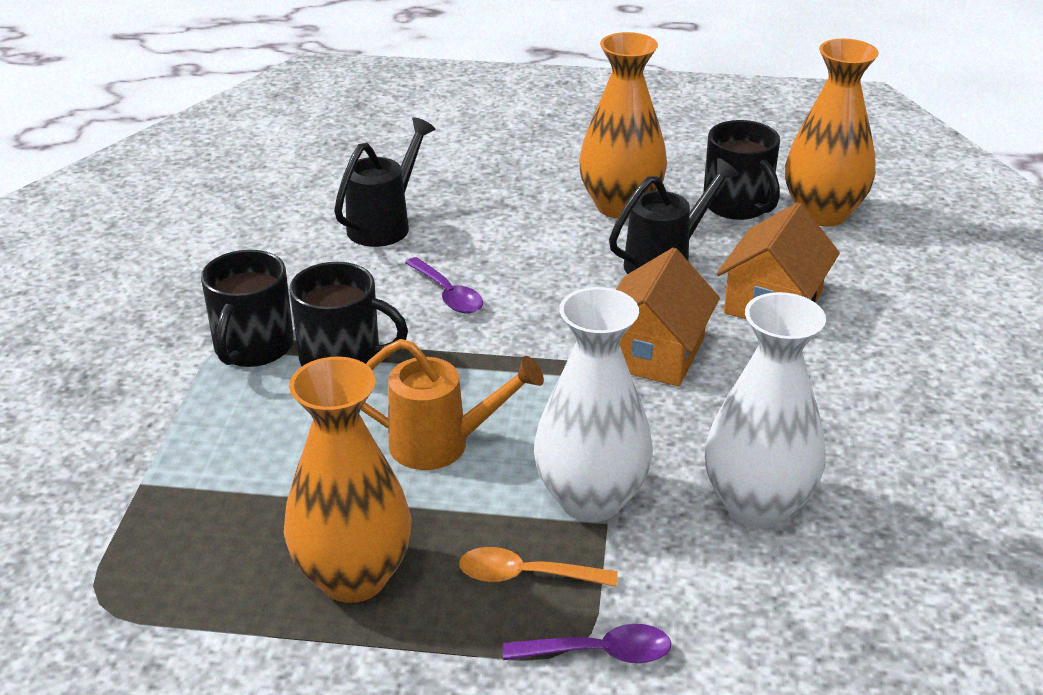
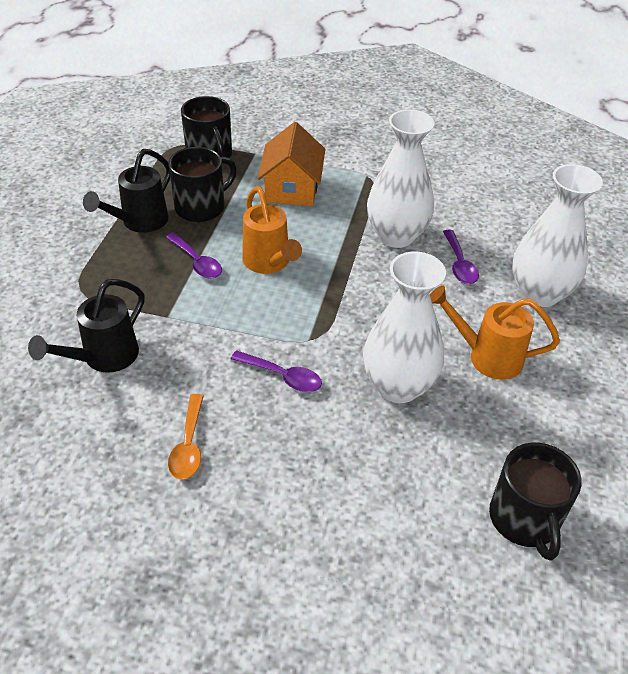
orange house: 2 -> 1
orange vase: 3 -> 0
orange watering can: 1 -> 2
purple spoon: 2 -> 3
white vase: 2 -> 3

